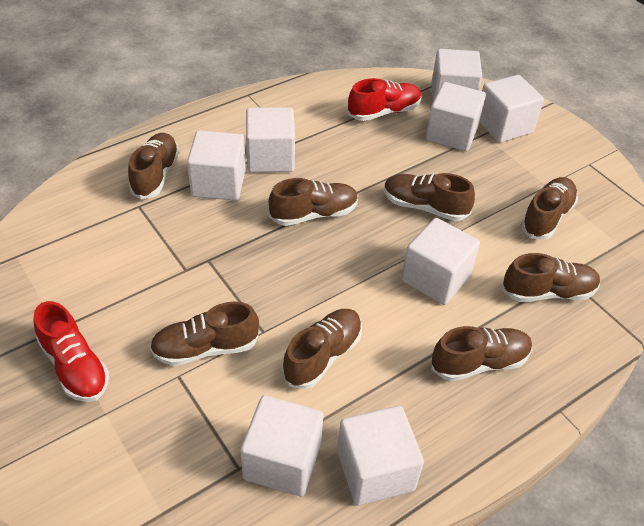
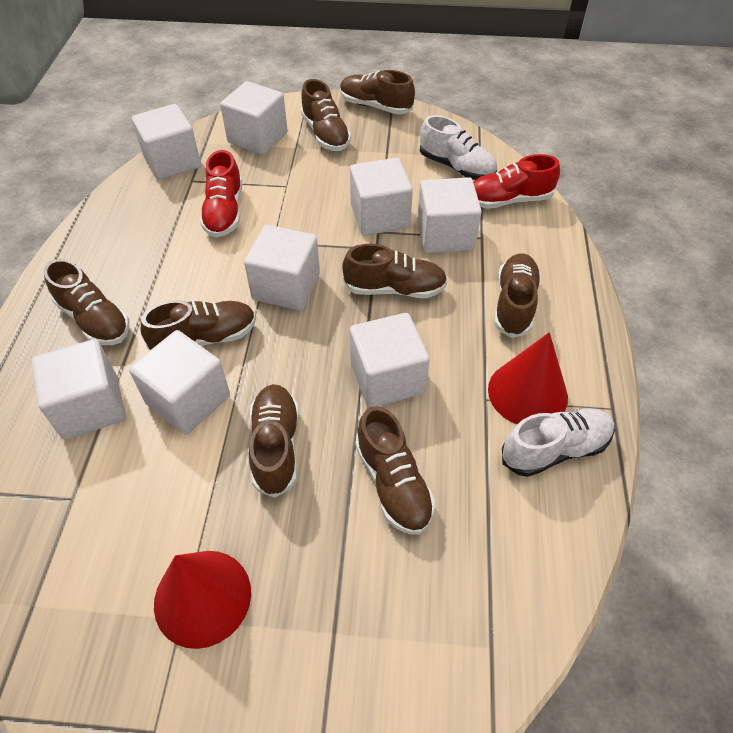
red cone: 0 -> 2
white shoe: 0 -> 2

